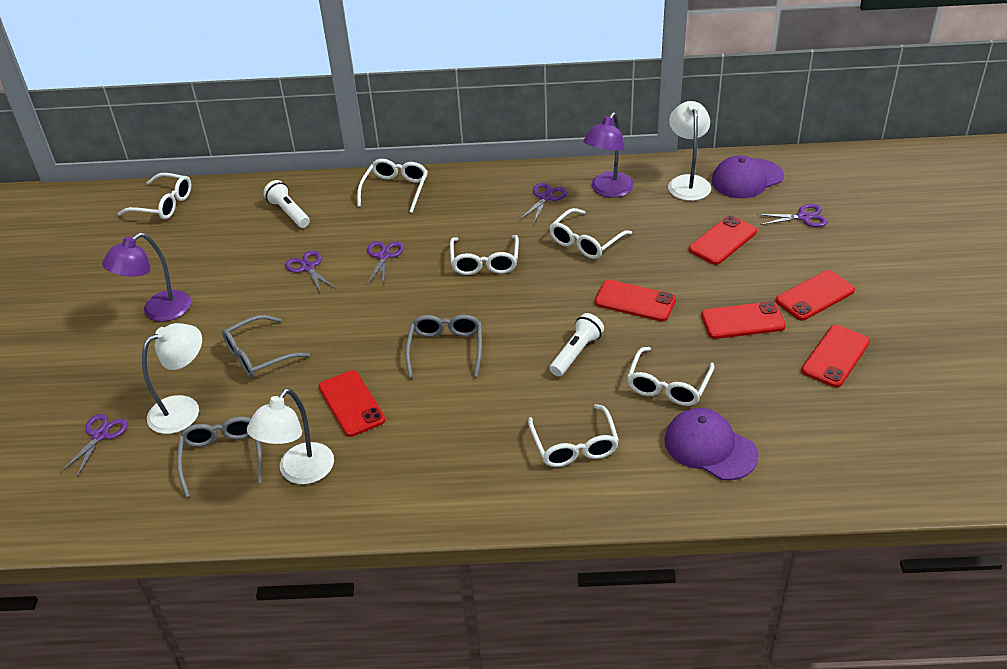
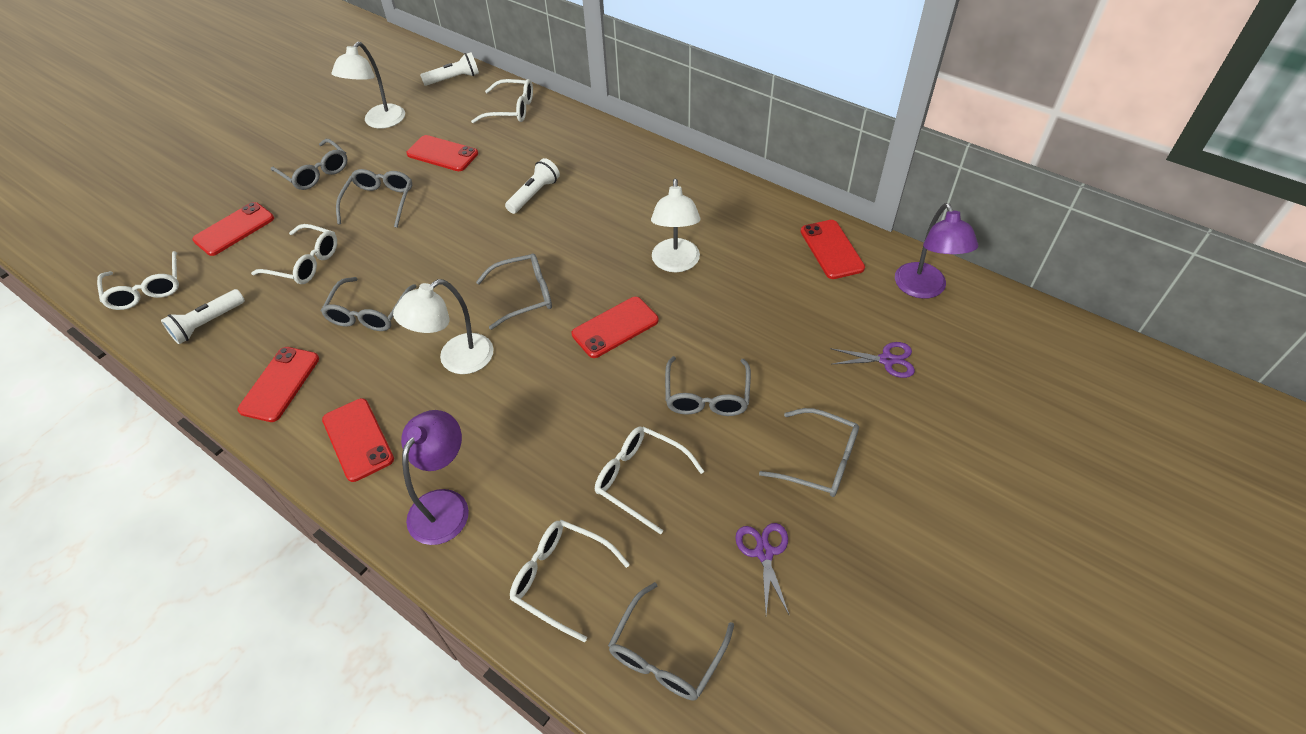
grey glasses: 3 -> 7
purple cap: 2 -> 0
purple scissors: 5 -> 2
white flashlight: 2 -> 3
white glasses: 6 -> 5

